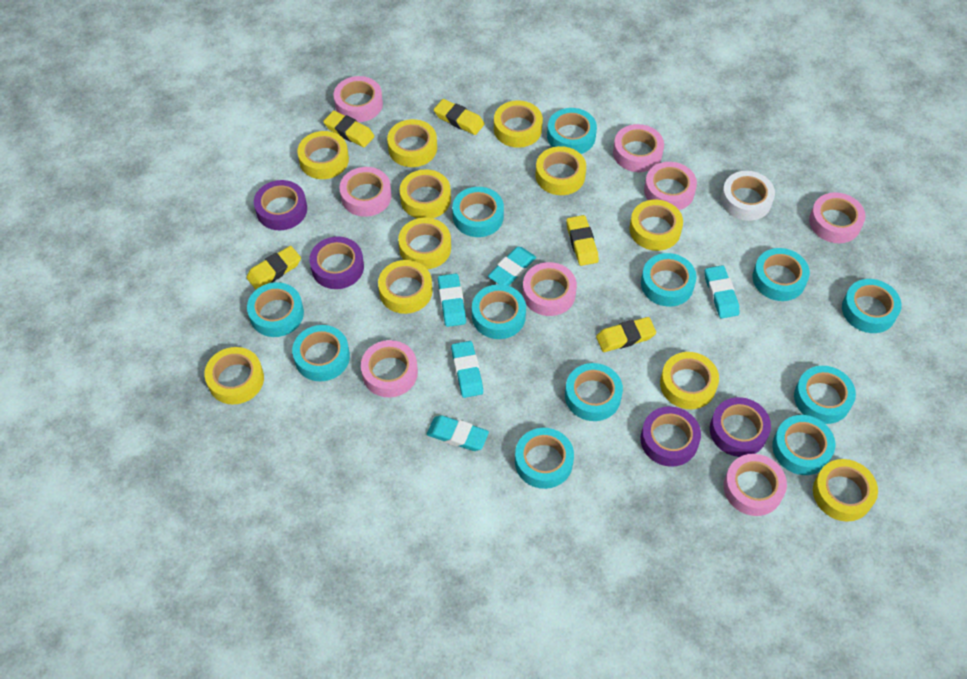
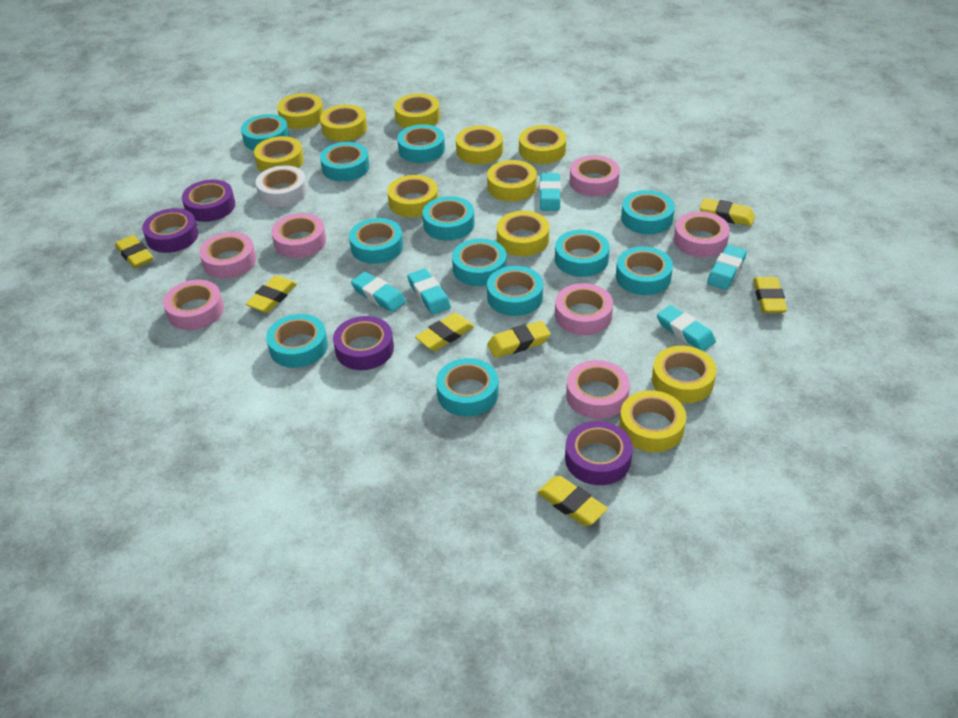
pink tape: 8 -> 7
yellow eraser: 5 -> 7

